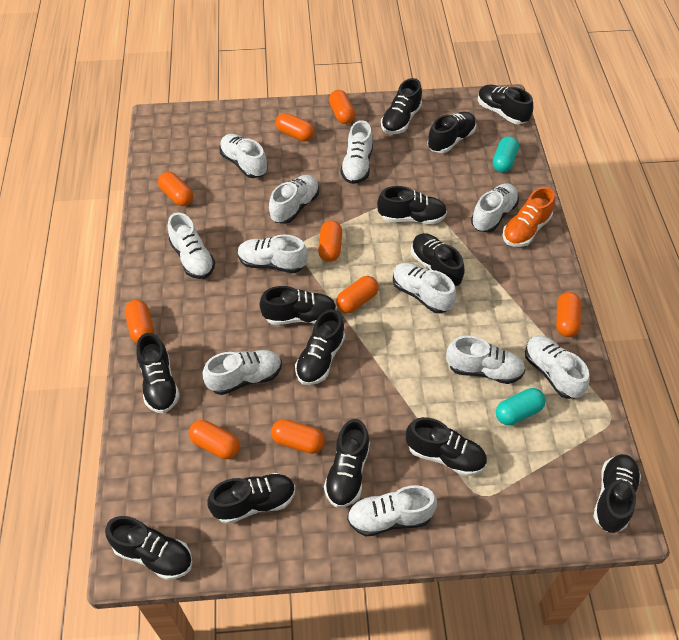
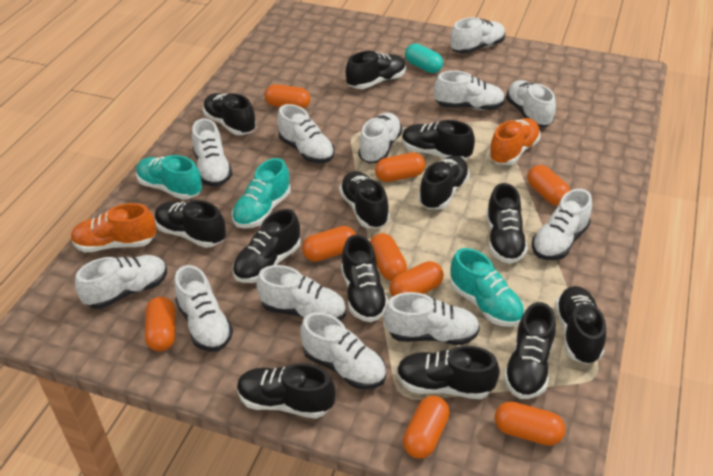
orange shoe: 1 -> 2
turquoise capsule: 2 -> 1
turquoise shoe: 0 -> 3
white shoe: 11 -> 12

